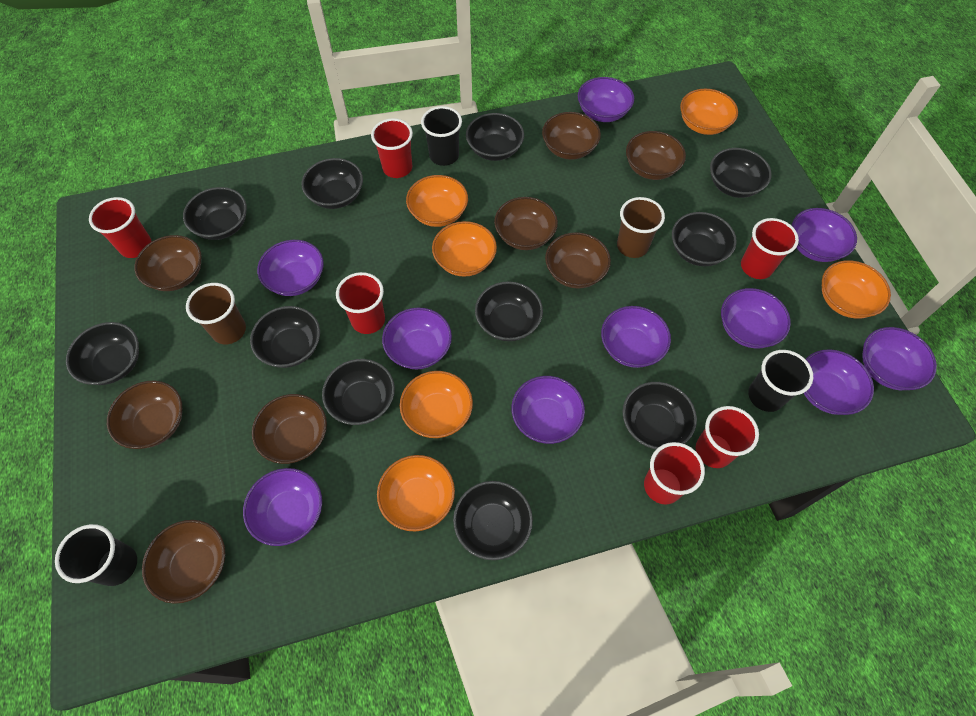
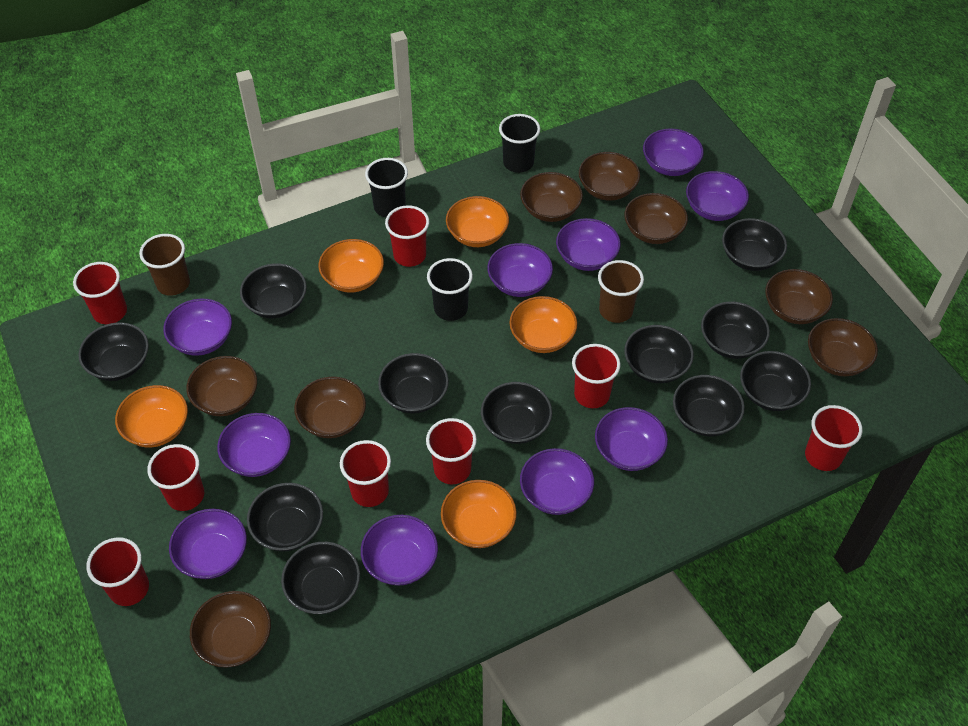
orange bowl: 6 -> 5
red cup: 6 -> 8

